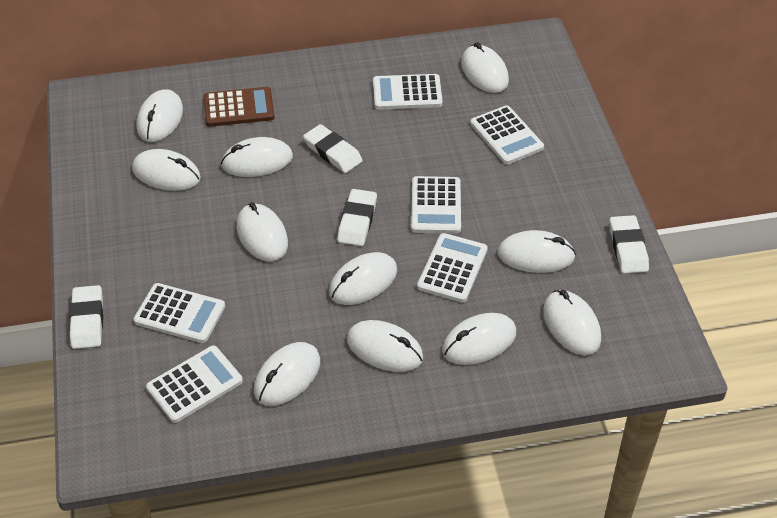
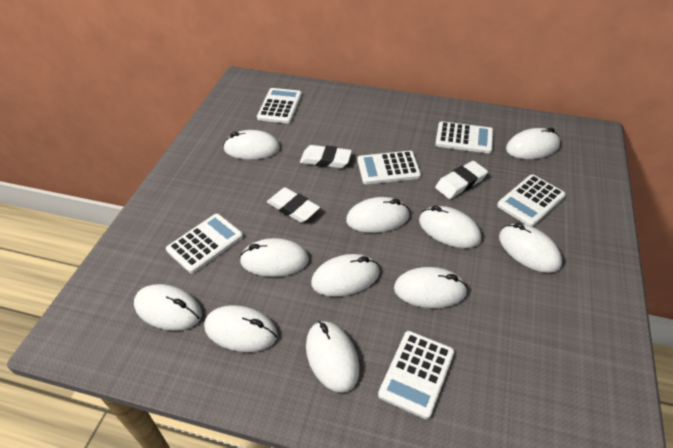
brown calculator: 1 -> 0
white eraser: 4 -> 3

